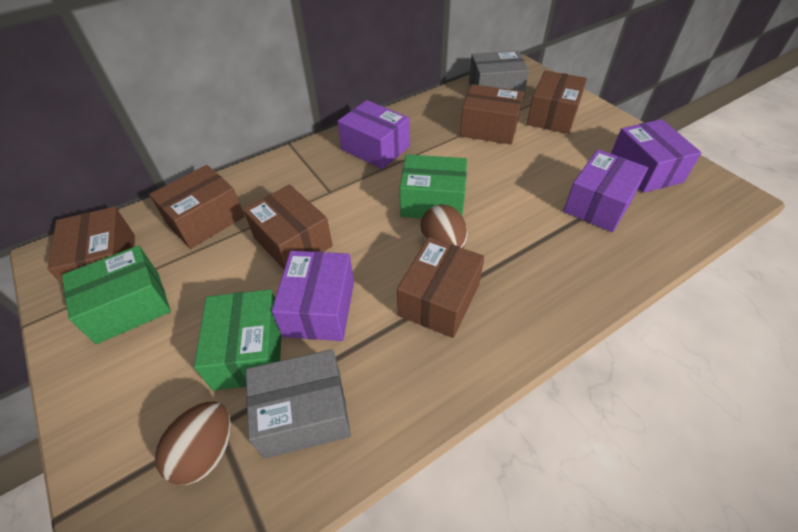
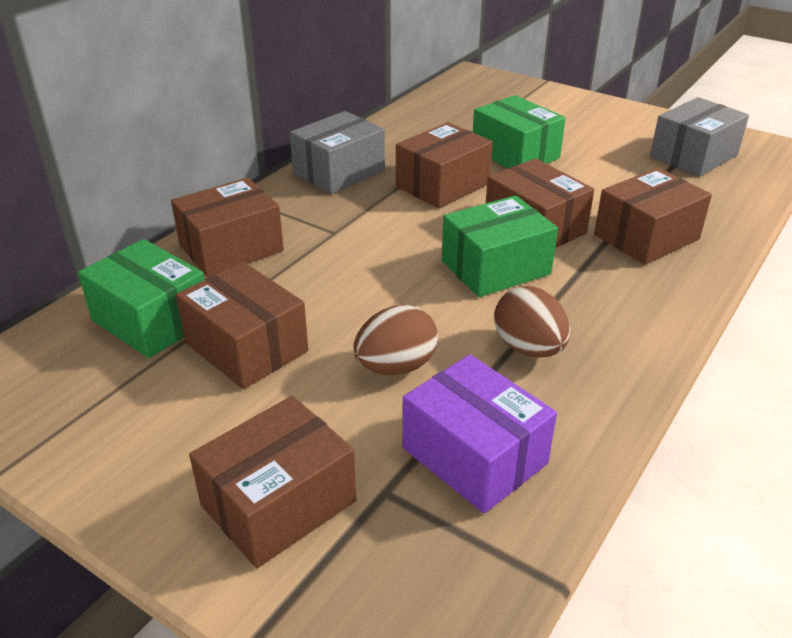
purple box: 4 -> 1

